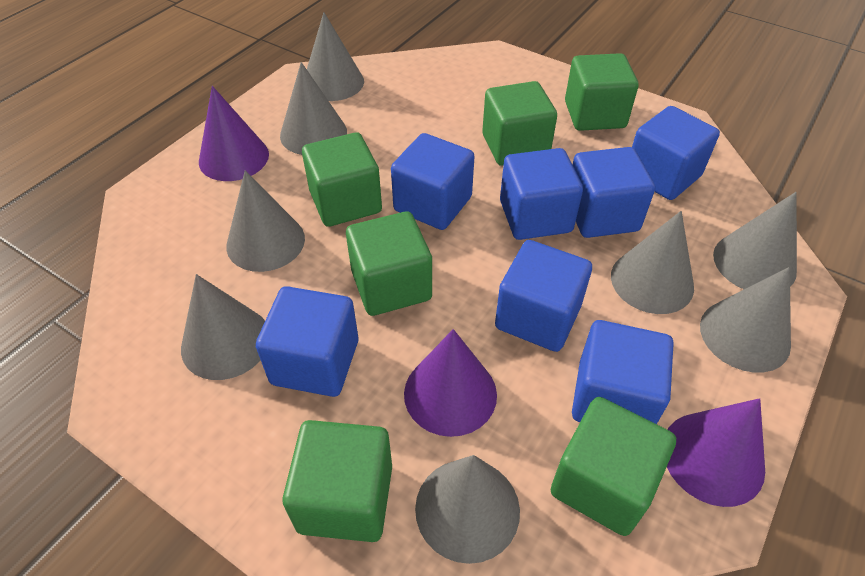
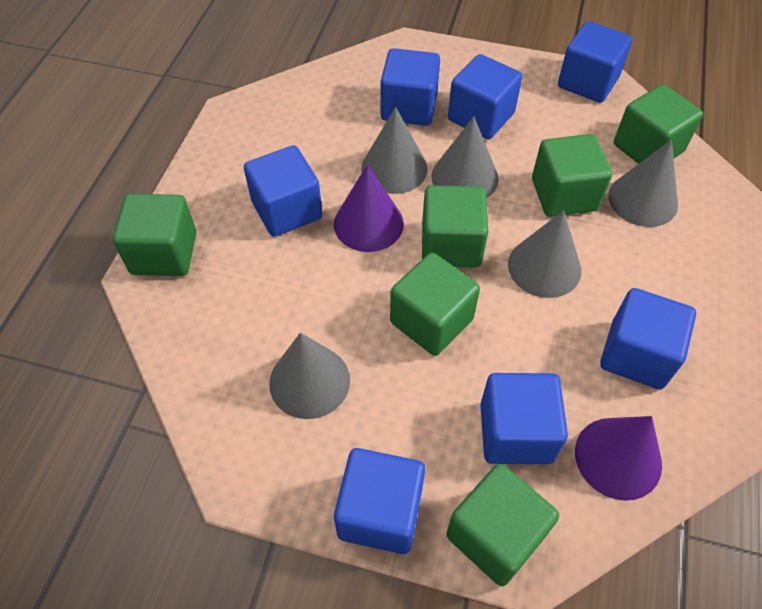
grey cone: 8 -> 5
purple cone: 3 -> 2

